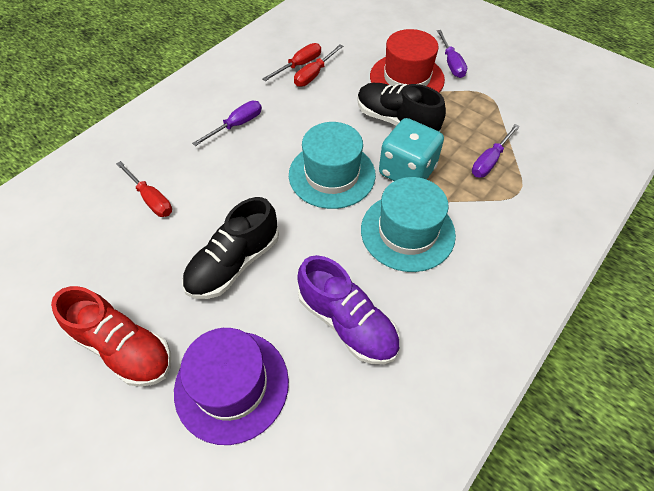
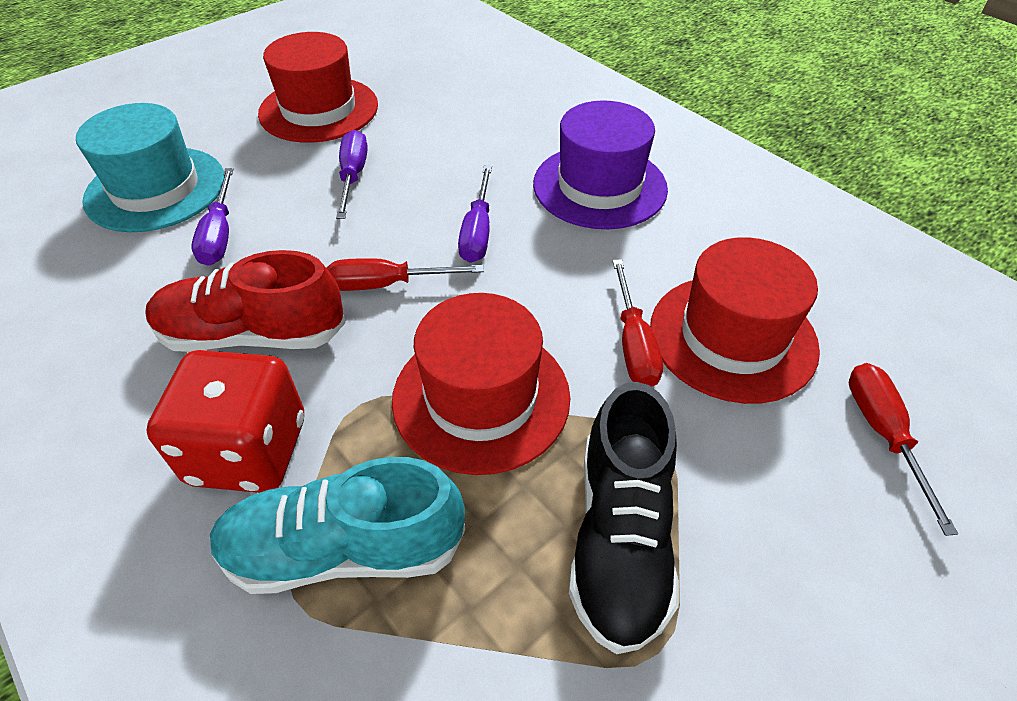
black shoe: 2 -> 1
purple shoe: 1 -> 0
red dice: 0 -> 1
red hat: 1 -> 3
turquoise dice: 1 -> 0
turquoise hat: 2 -> 1
turquoise shoe: 0 -> 1

